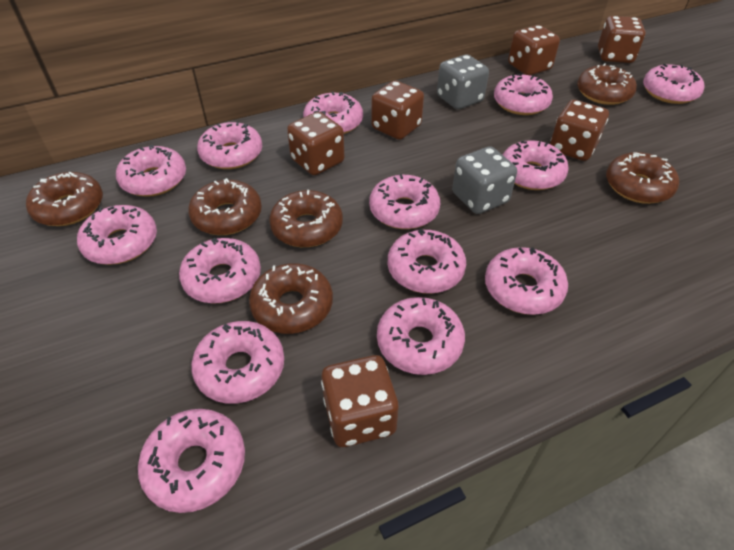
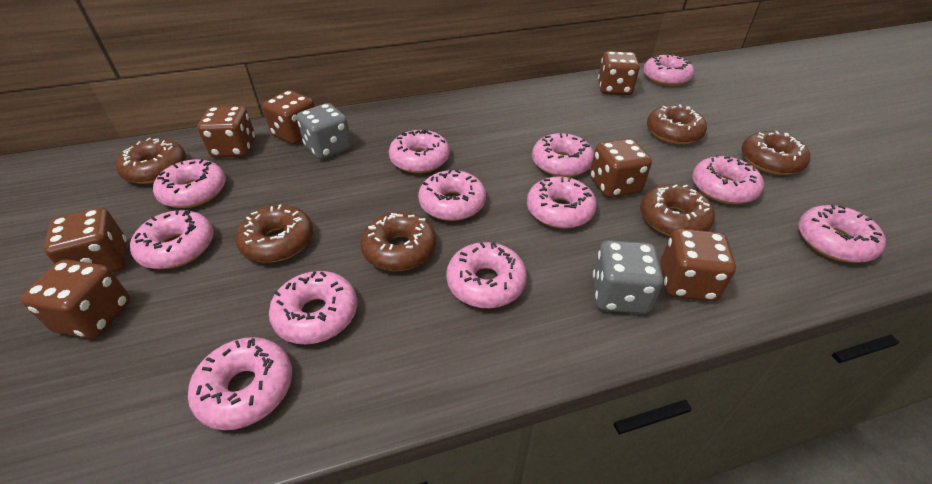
brown dice: 6 -> 7
pink donut: 14 -> 12

